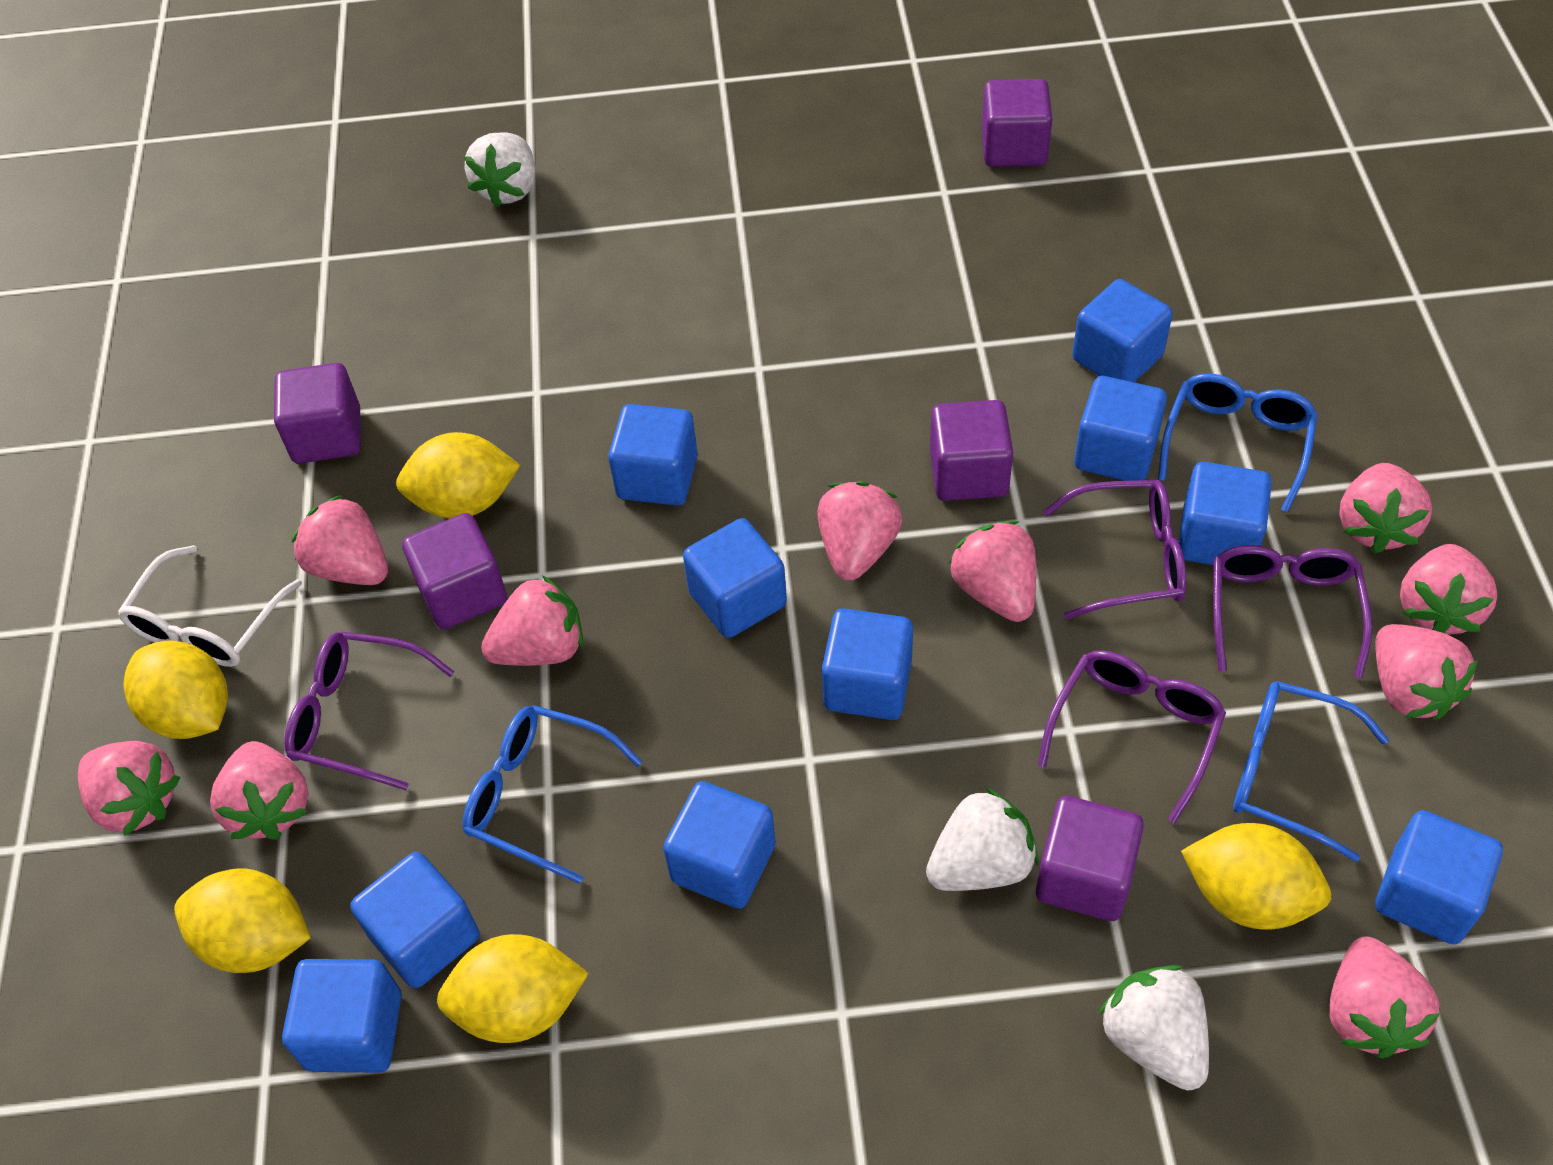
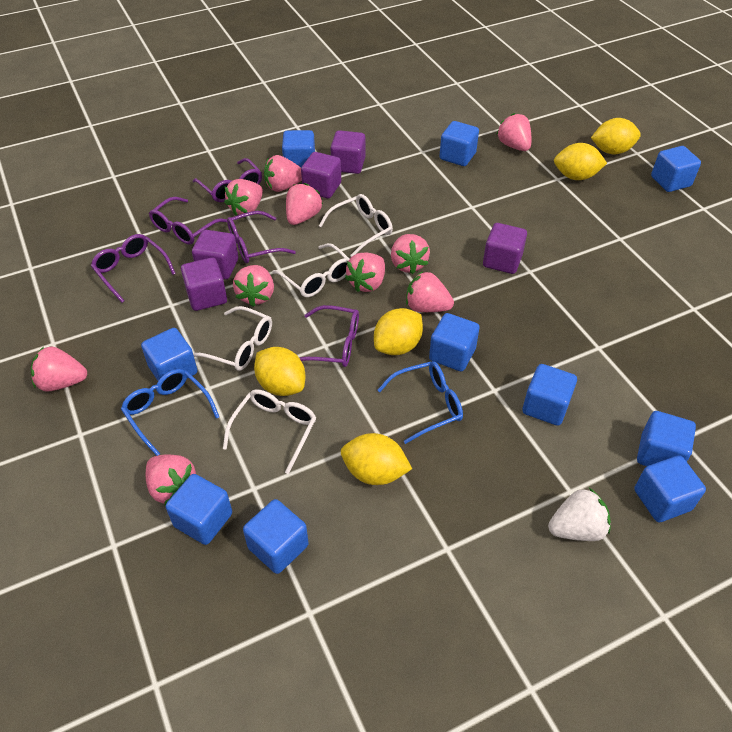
blue glasses: 3 -> 2
purple glasses: 4 -> 5
white glasses: 1 -> 4
white strawberry: 3 -> 1

